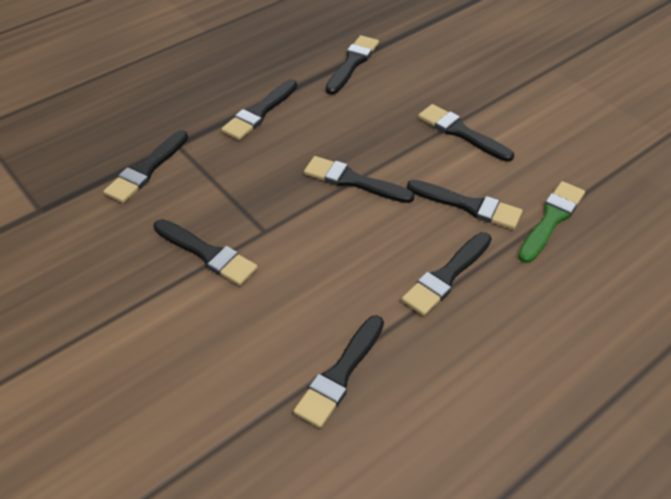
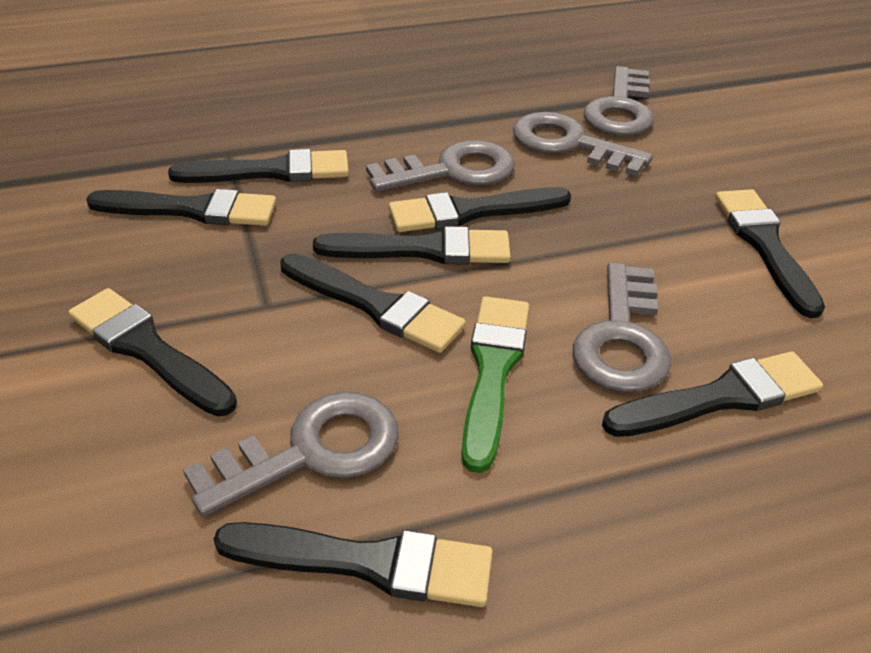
grey key: 0 -> 5

